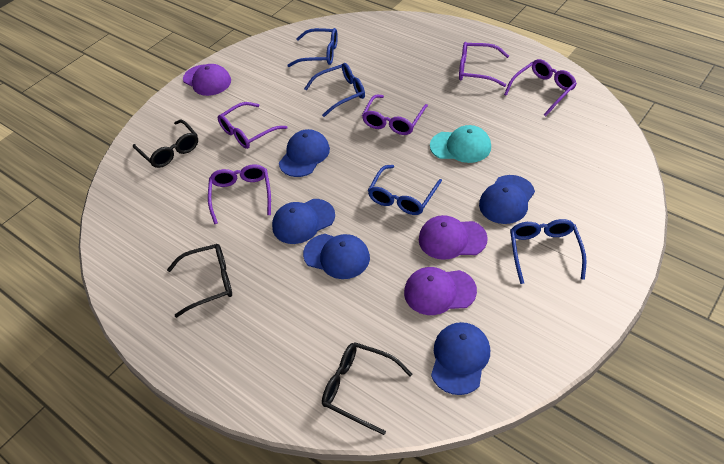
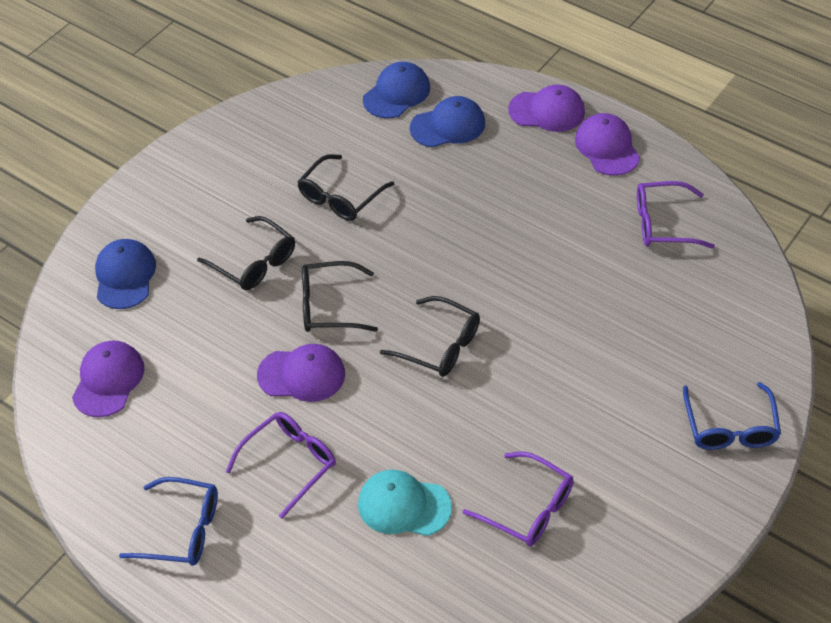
black glasses: 3 -> 4
blue cap: 5 -> 3
blue glasses: 4 -> 2
purple cap: 3 -> 4
purple glasses: 5 -> 3

